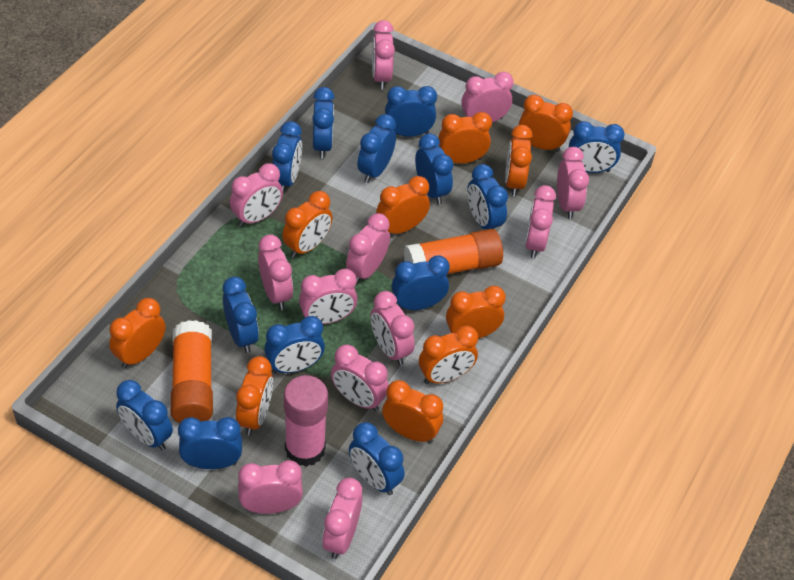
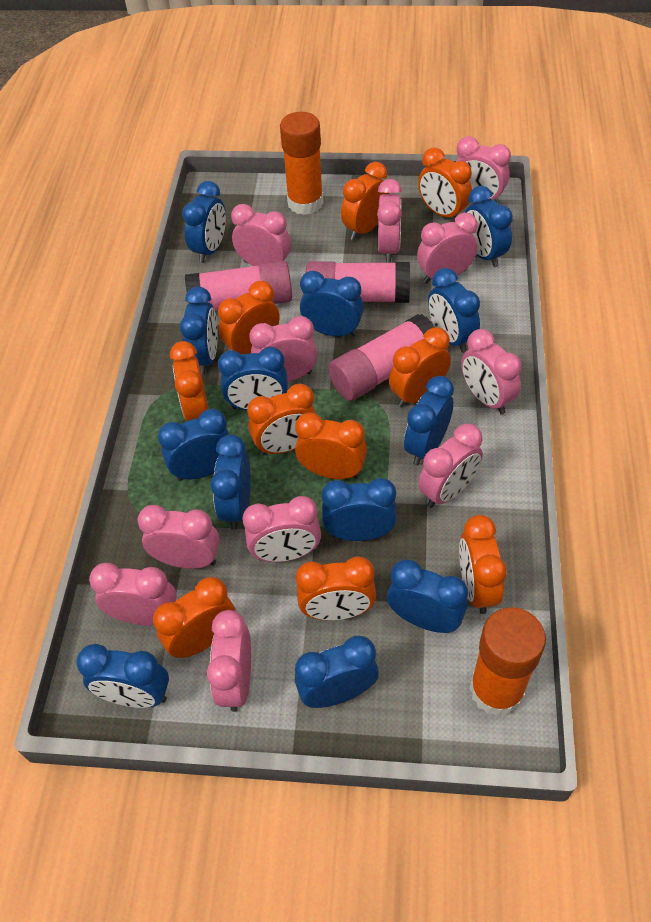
pink clock: 12 -> 11
pink glue stick: 1 -> 3

